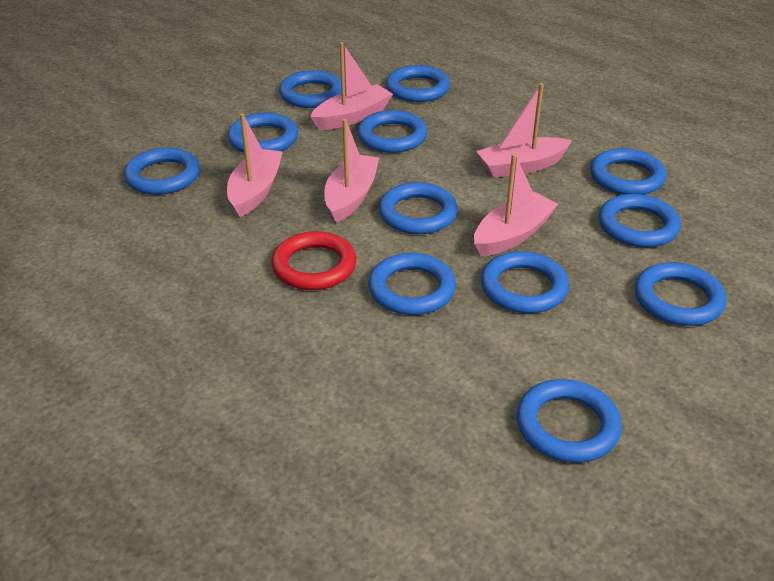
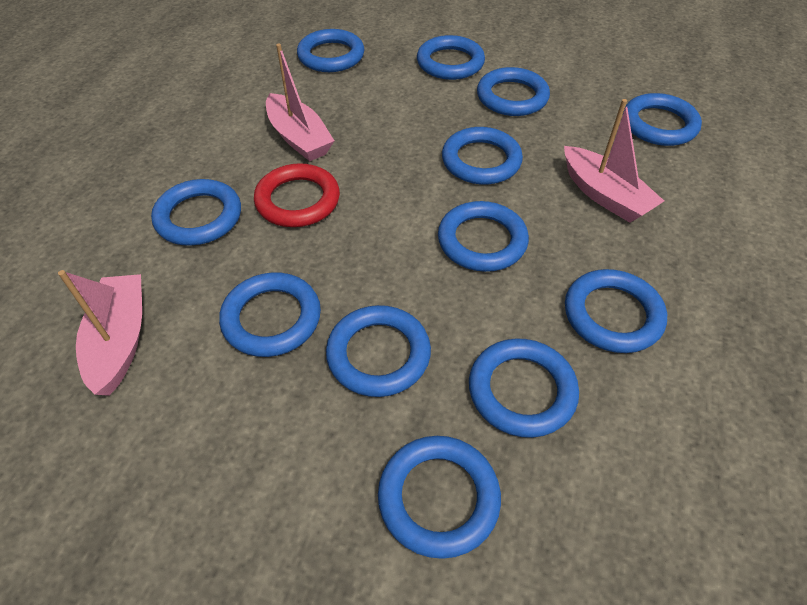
pink boat: 5 -> 3

